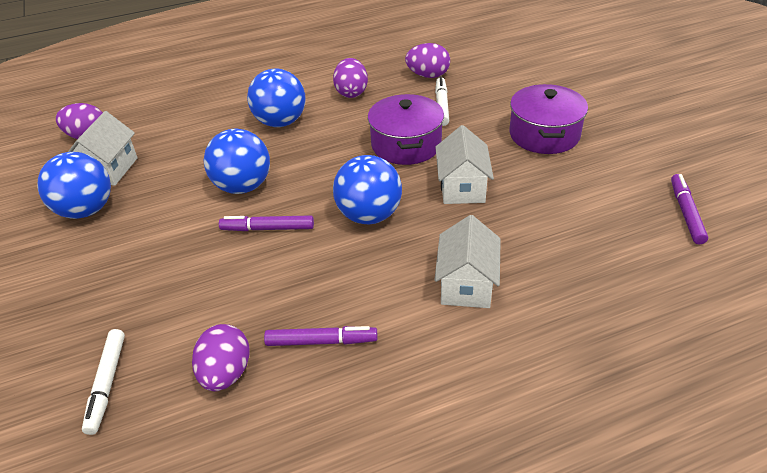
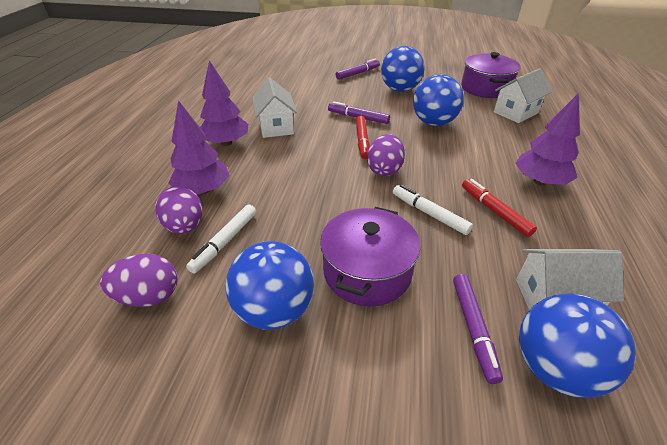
purple egg: 4 -> 3
purple tree: 0 -> 3
red marker: 0 -> 2

